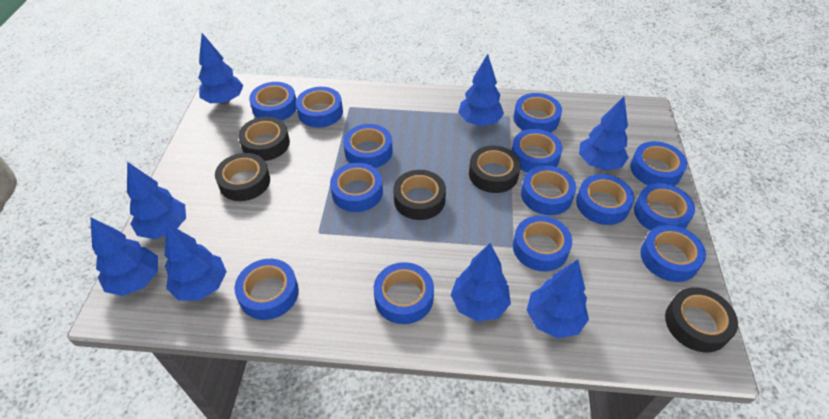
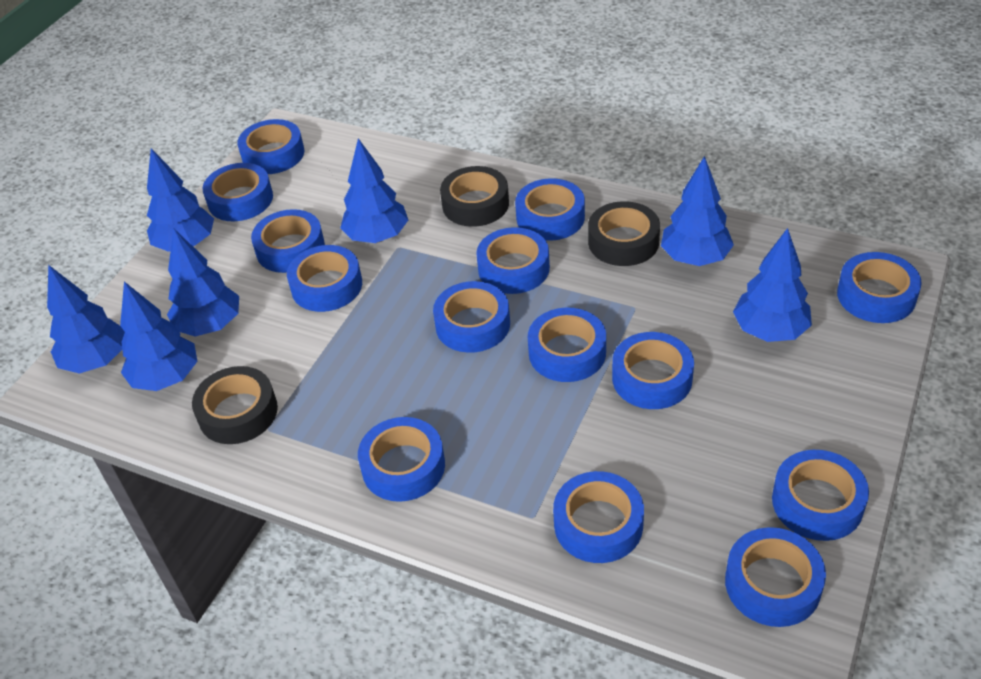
black tape: 5 -> 3
blue tree: 8 -> 7

